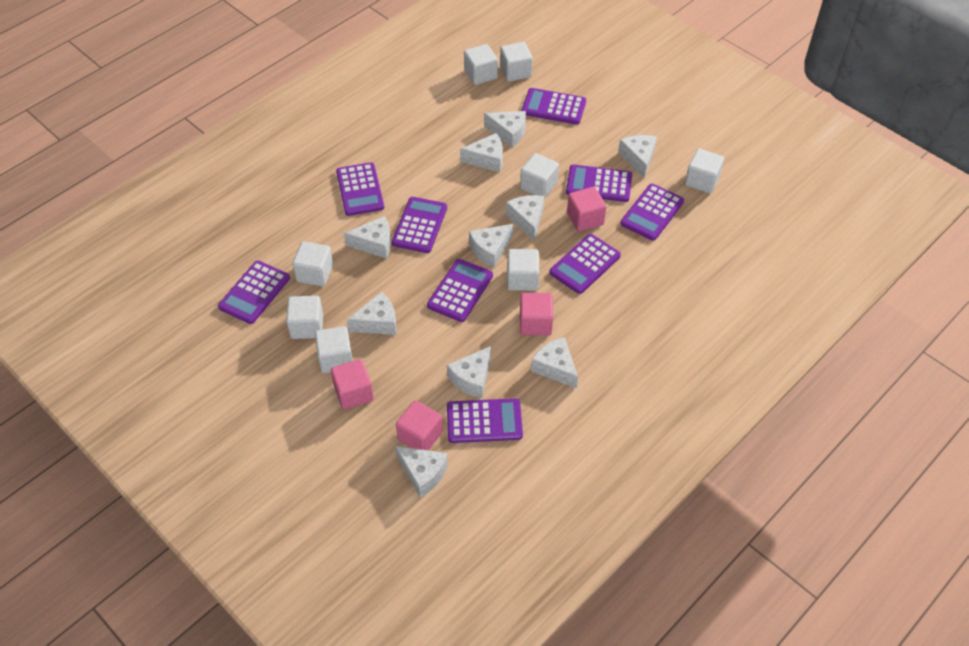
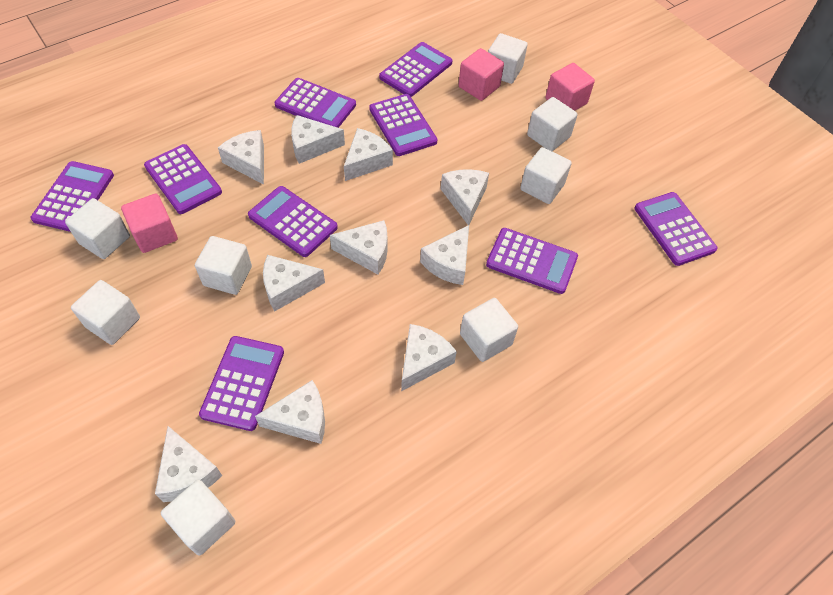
pink cube: 4 -> 3

